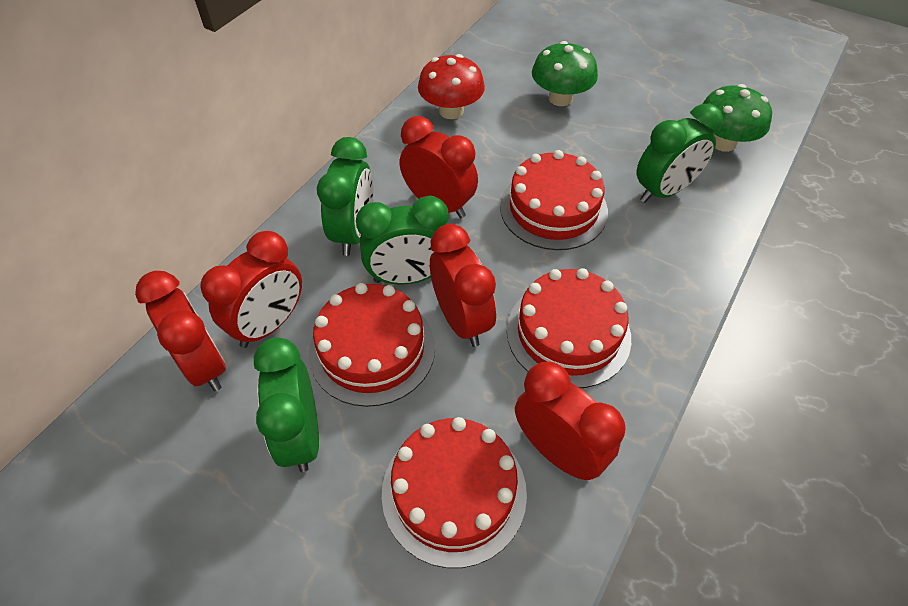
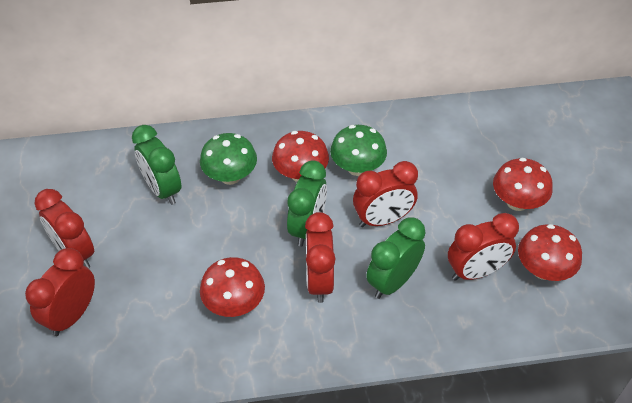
green clock: 4 -> 3
red cake: 4 -> 0
red mushroom: 1 -> 4

